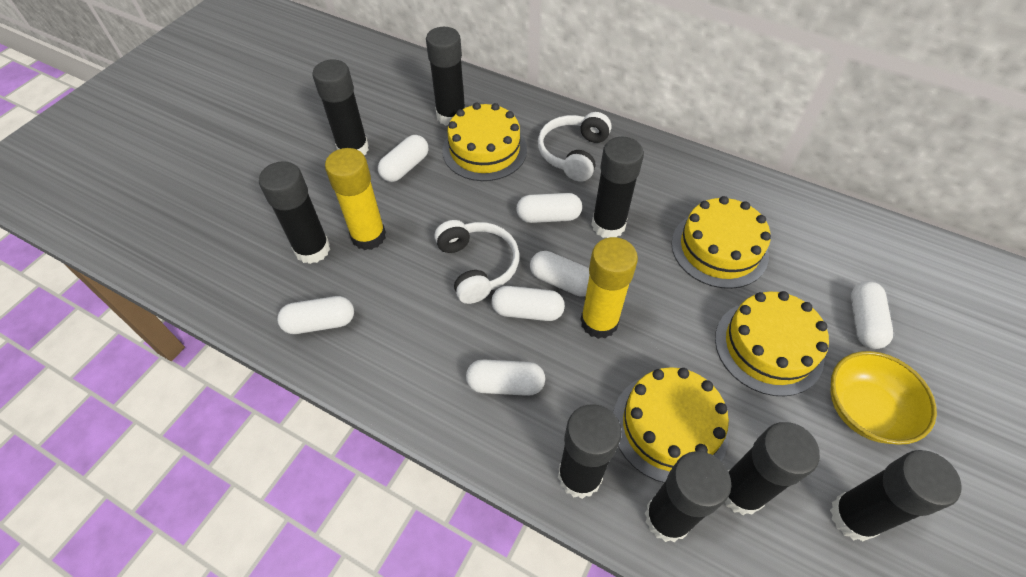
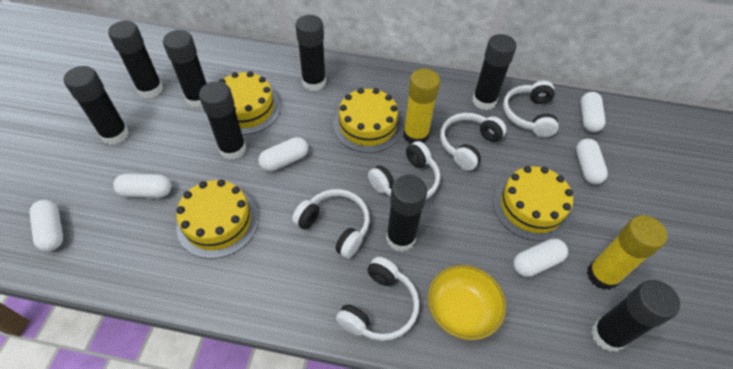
white capsule: 7 -> 6
white headphones: 2 -> 5

